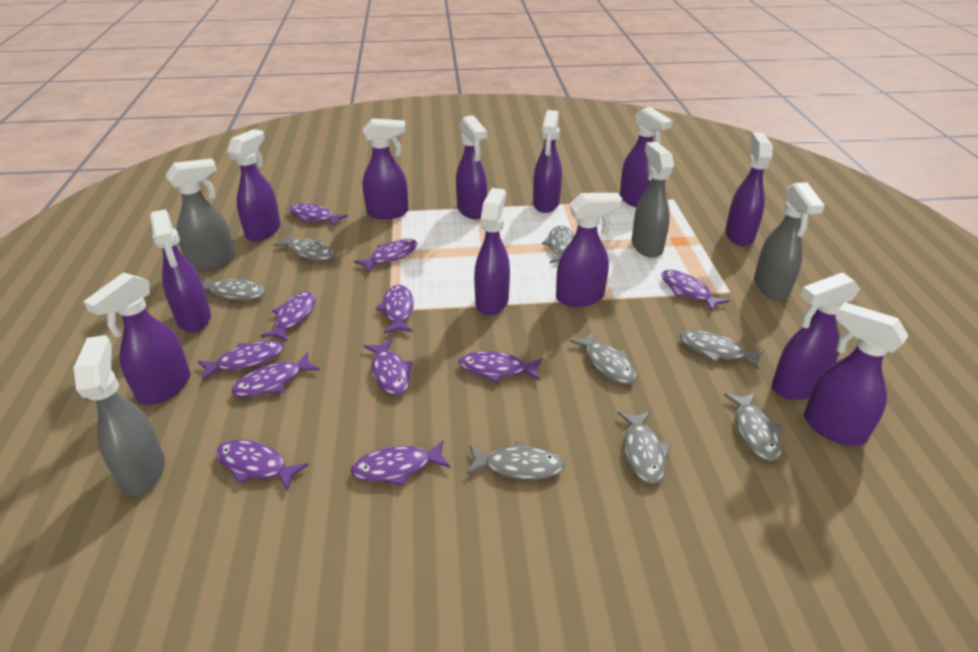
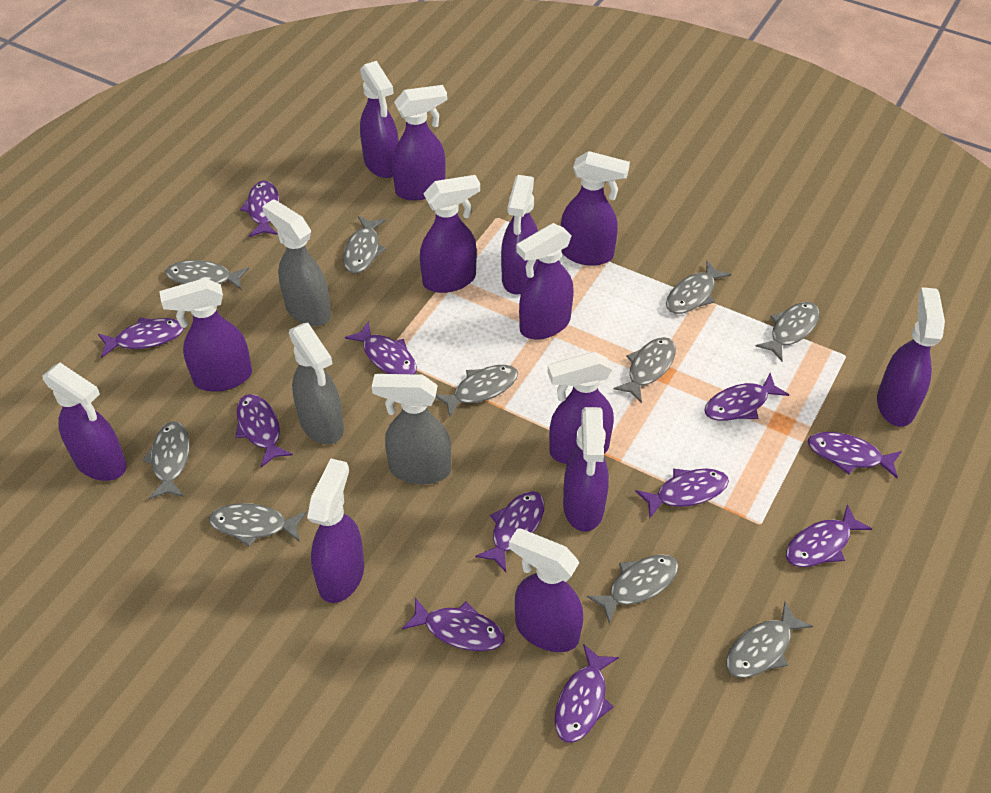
grey fish: 8 -> 10
grey spray bottle: 4 -> 3
purple spray bottle: 12 -> 13

